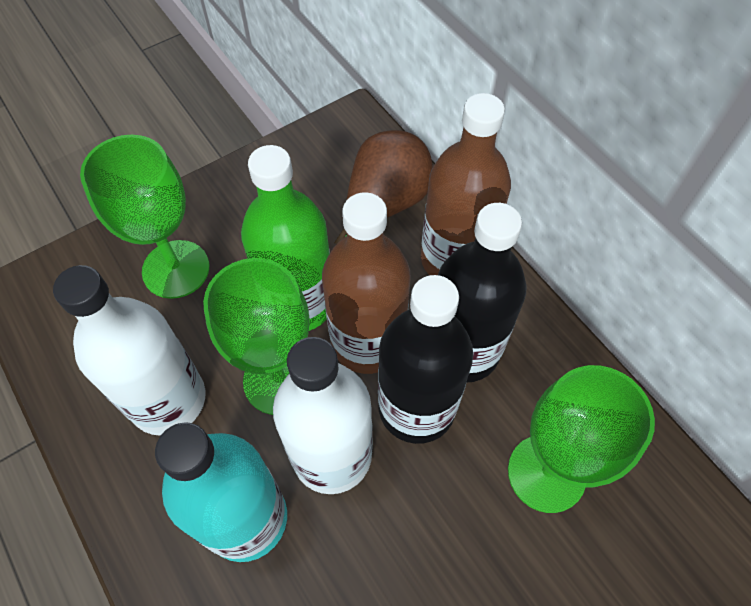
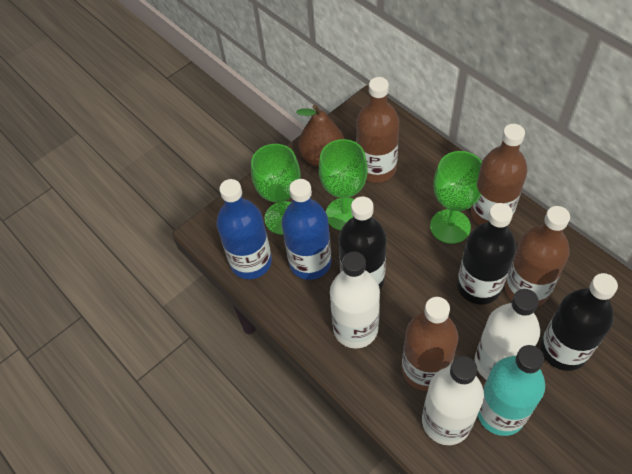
black bottle: 2 -> 3
blue bottle: 0 -> 2
brown bottle: 2 -> 4
green bottle: 1 -> 0
white bottle: 2 -> 3

